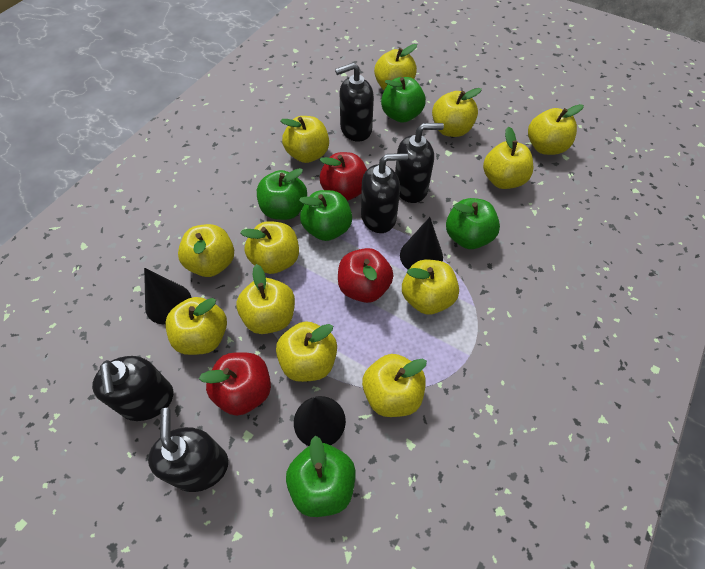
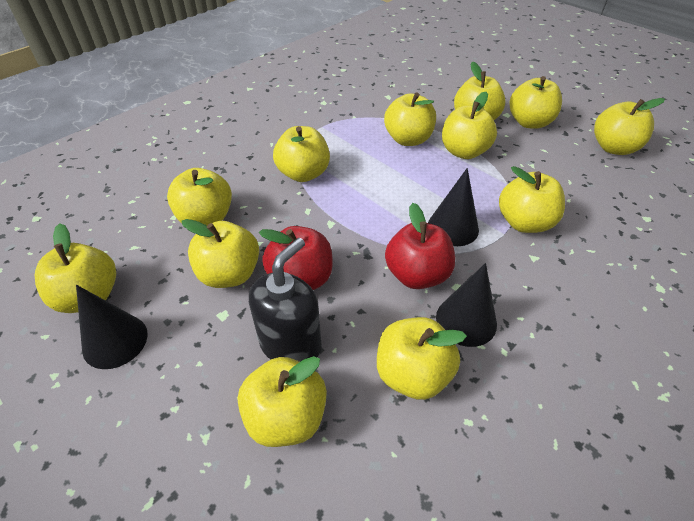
black soap dispenser: 5 -> 1
green apple: 5 -> 0
red apple: 3 -> 2

